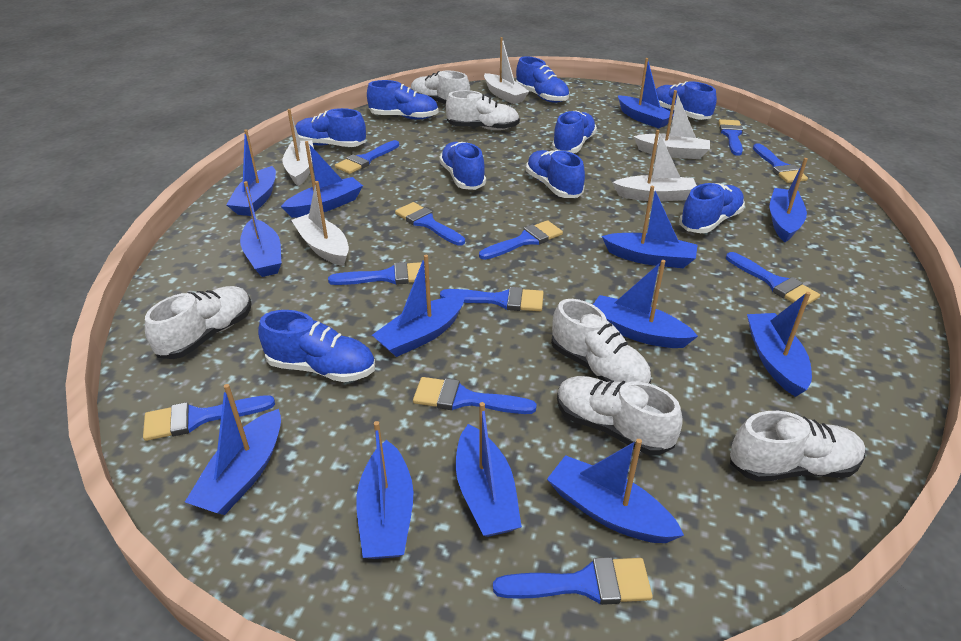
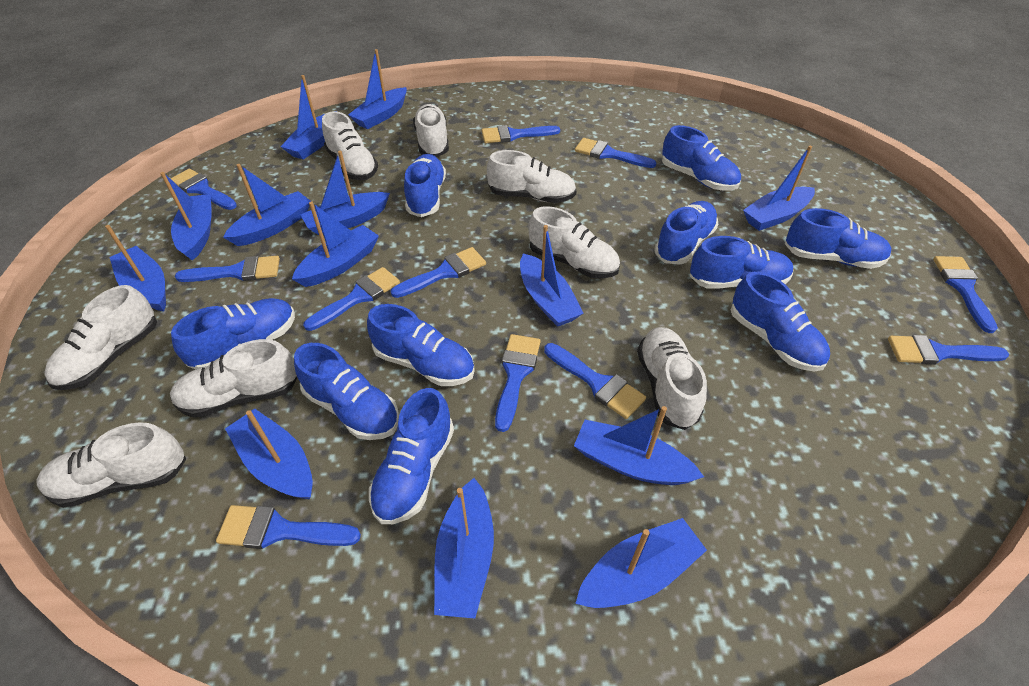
blue shoe: 9 -> 10
white boat: 5 -> 0
white shoe: 6 -> 8

